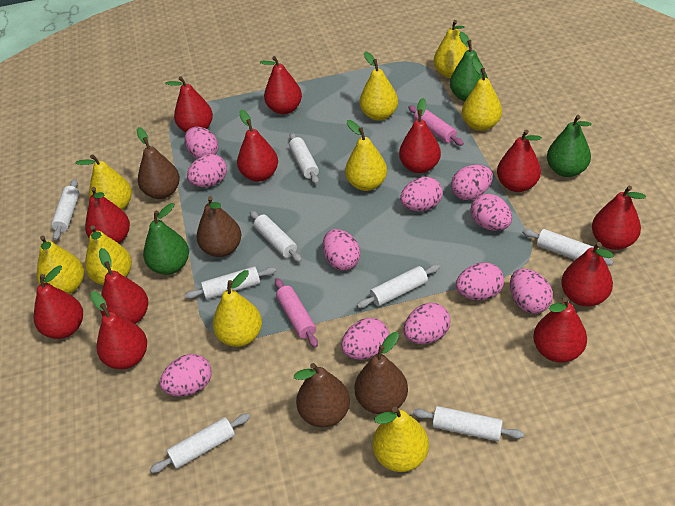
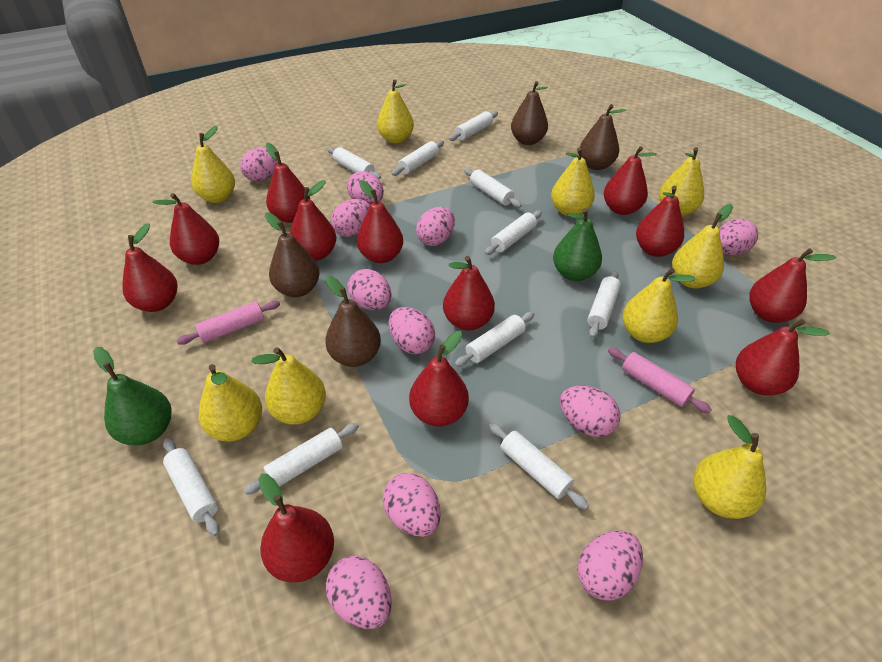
green pear: 3 -> 2
white rolling pin: 8 -> 10

